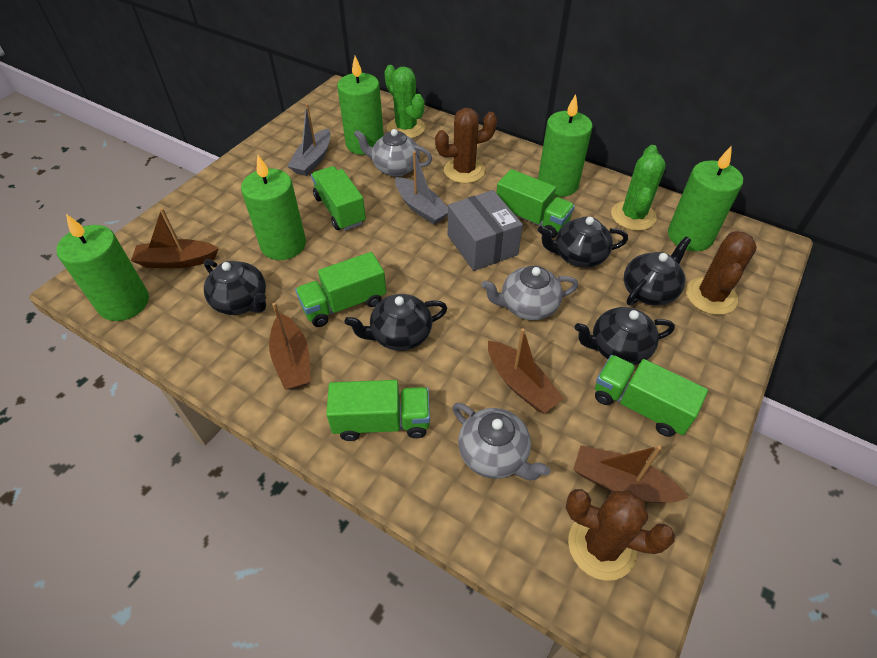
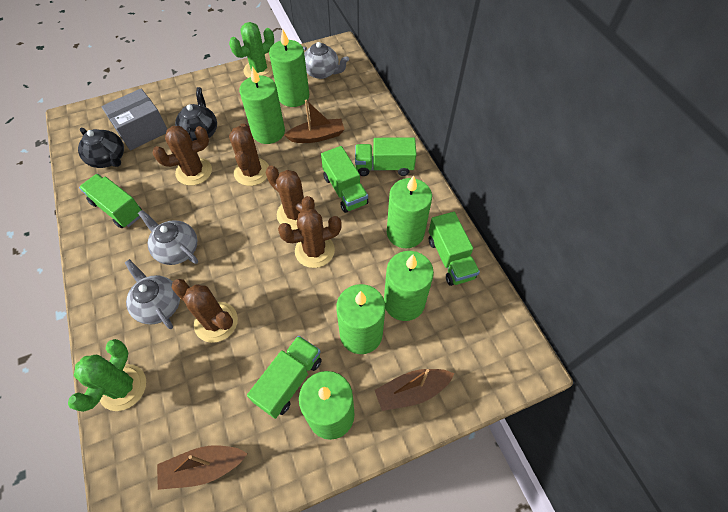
black teapot: 5 -> 2
brown boat: 4 -> 3
brown cactus: 3 -> 5
green candle: 5 -> 6
grey boat: 2 -> 0

